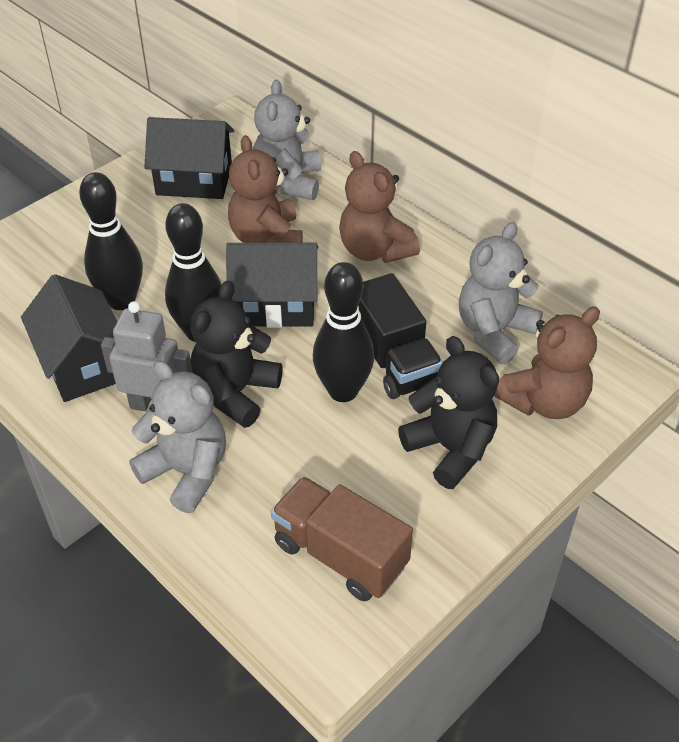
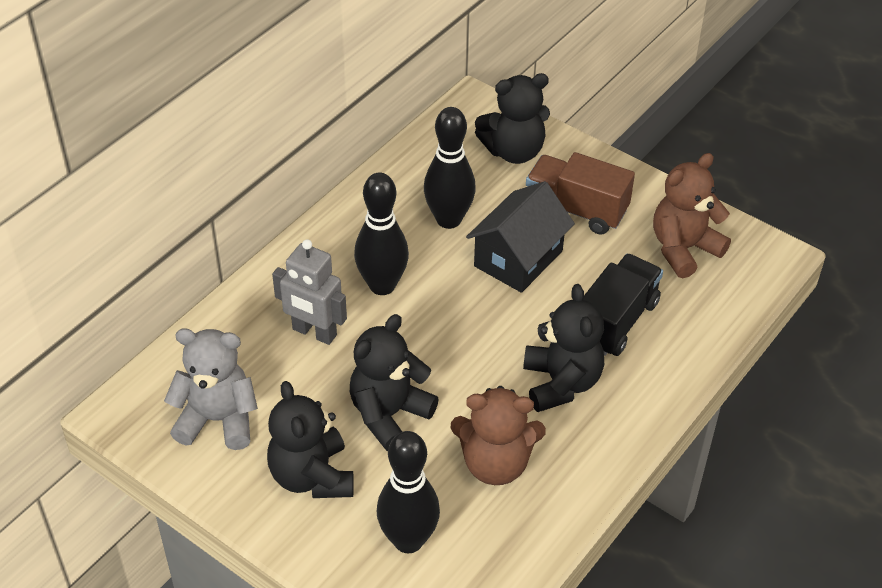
black house: 3 -> 1
black teddy bear: 2 -> 4
brown teddy bear: 3 -> 2
grey teddy bear: 3 -> 1

